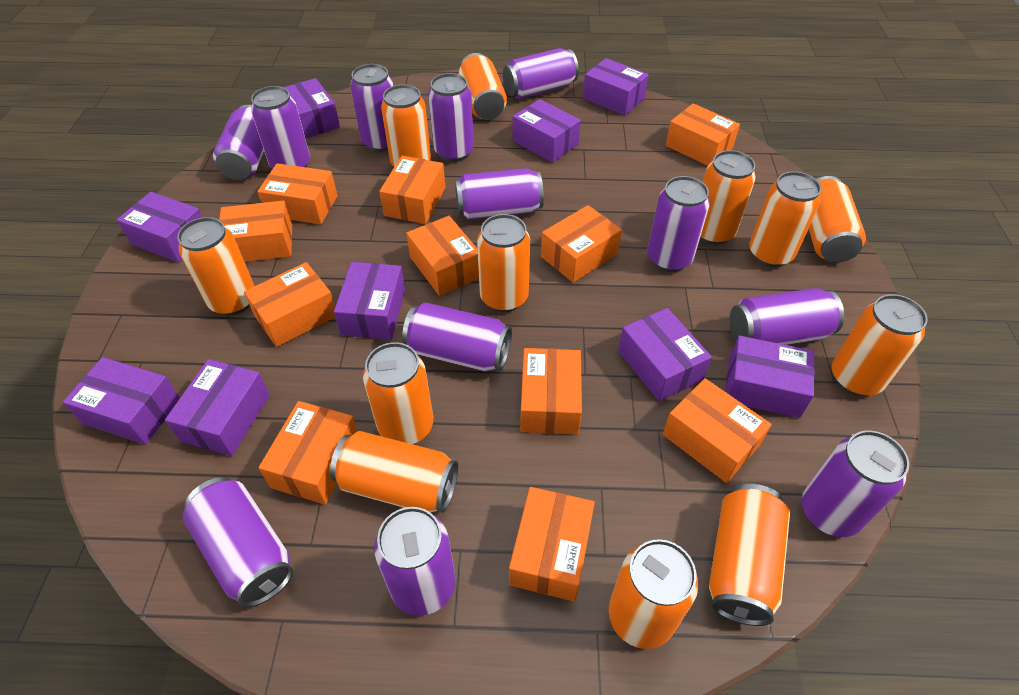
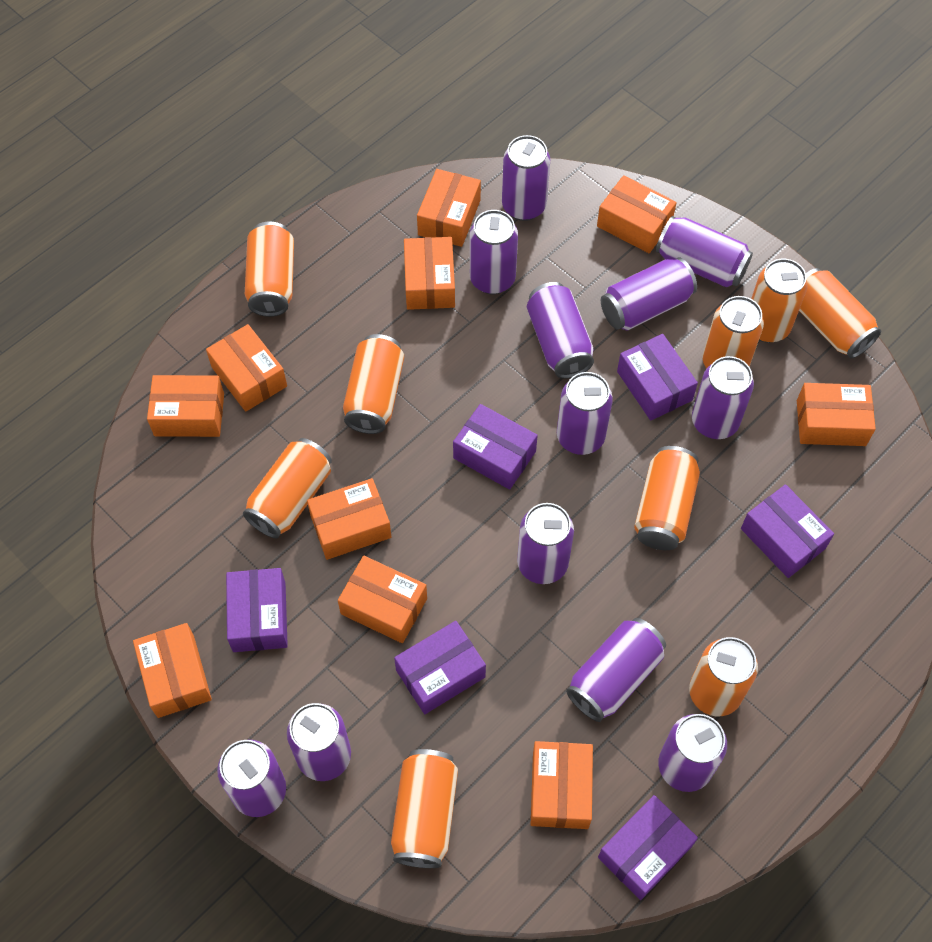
orange box: 11 -> 10
orange can: 12 -> 9
purple box: 9 -> 6

